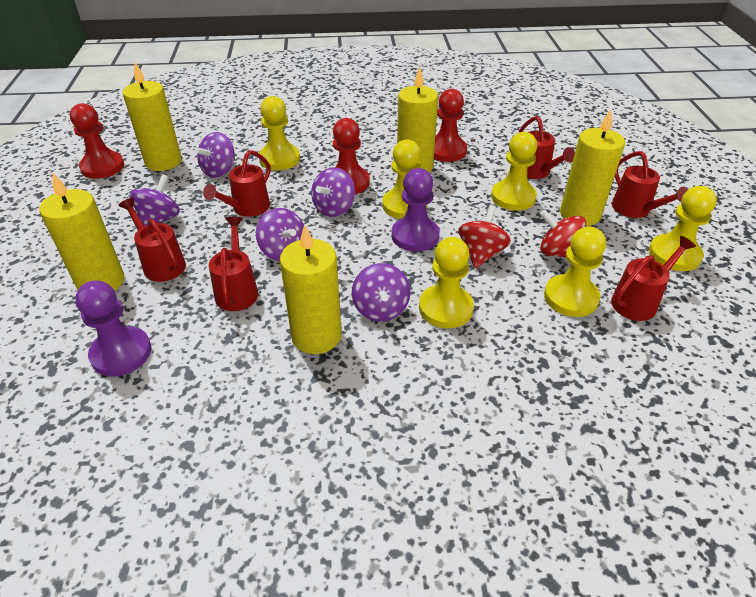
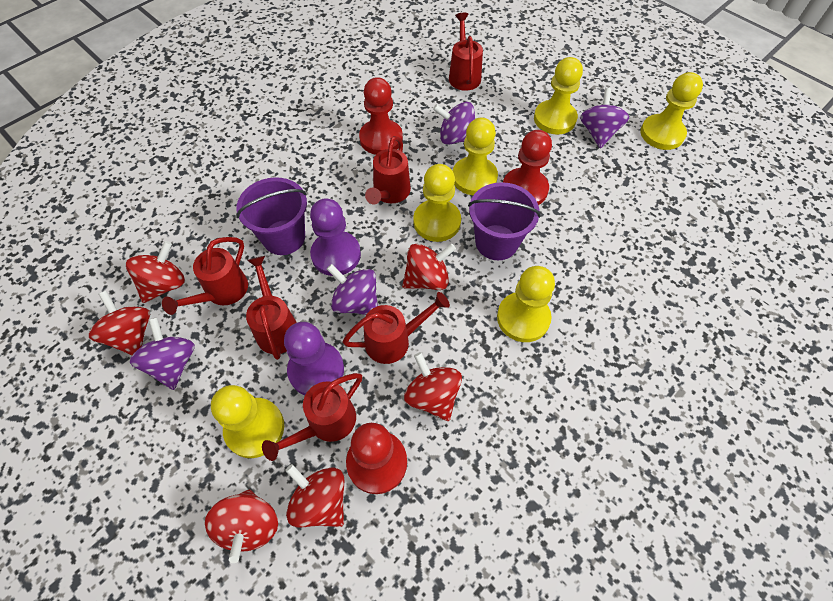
purple bucket: 0 -> 2
purple spinning top: 5 -> 4
red spinning top: 2 -> 6
yellow candle: 5 -> 0

